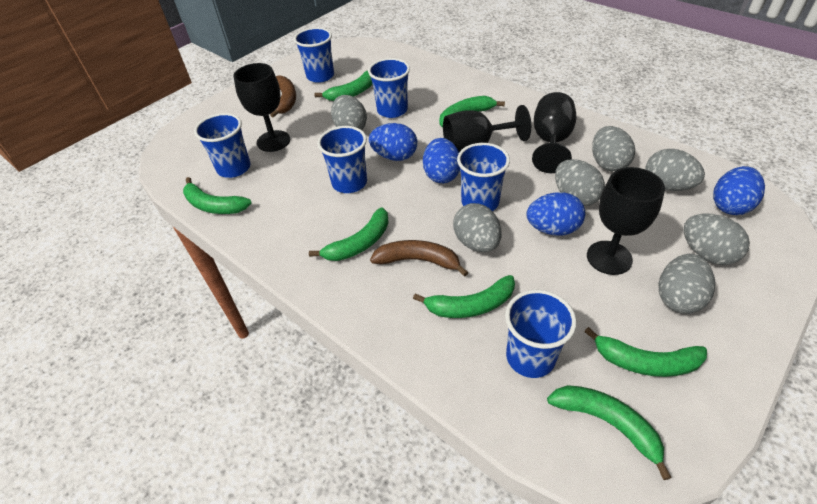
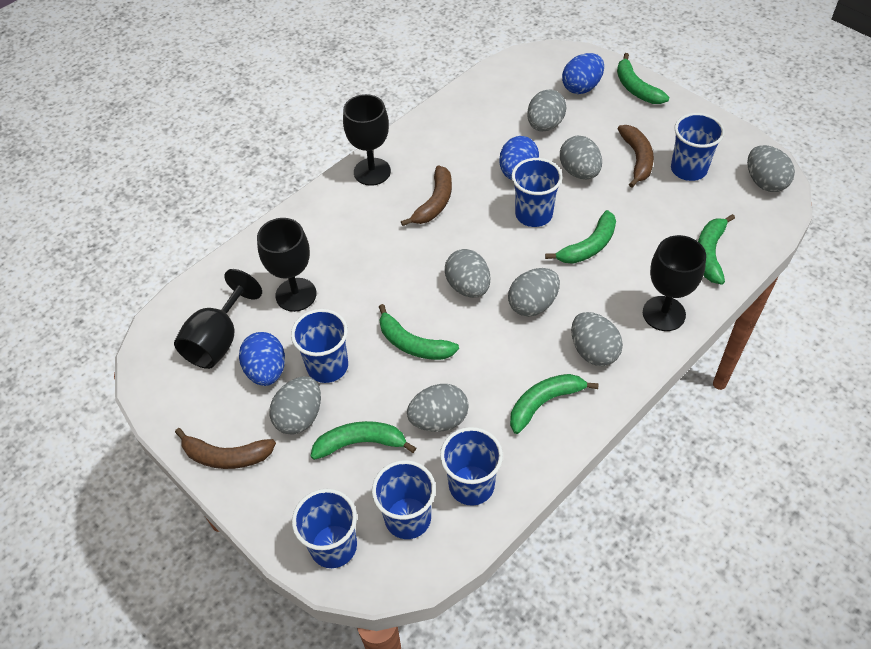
blue egg: 4 -> 3
brown banana: 2 -> 3
green banana: 7 -> 6
grey egg: 7 -> 8

